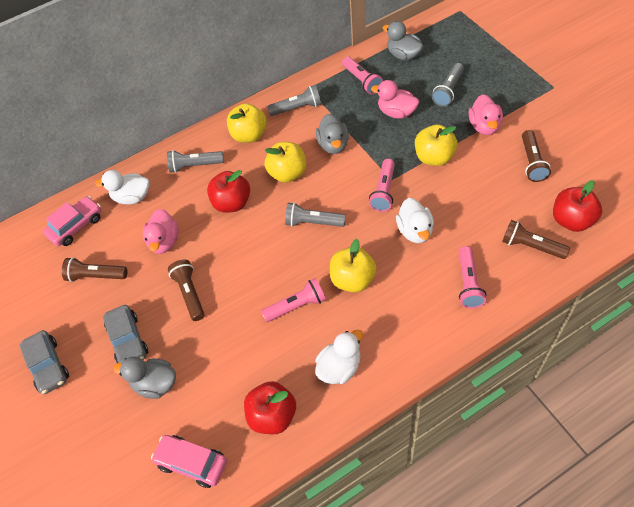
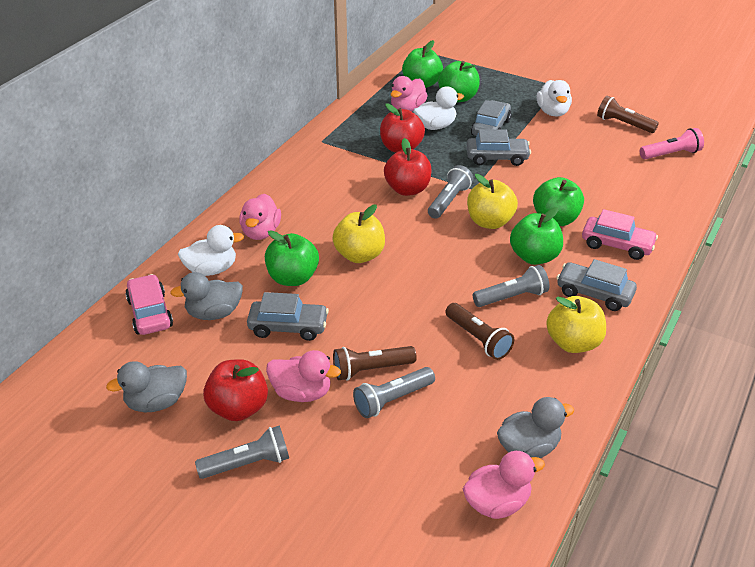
brown flashlight: 4 -> 3
green apple: 0 -> 5
grey car: 2 -> 4
pink duck: 3 -> 4
pink flashlight: 4 -> 1
yellow apple: 4 -> 3

